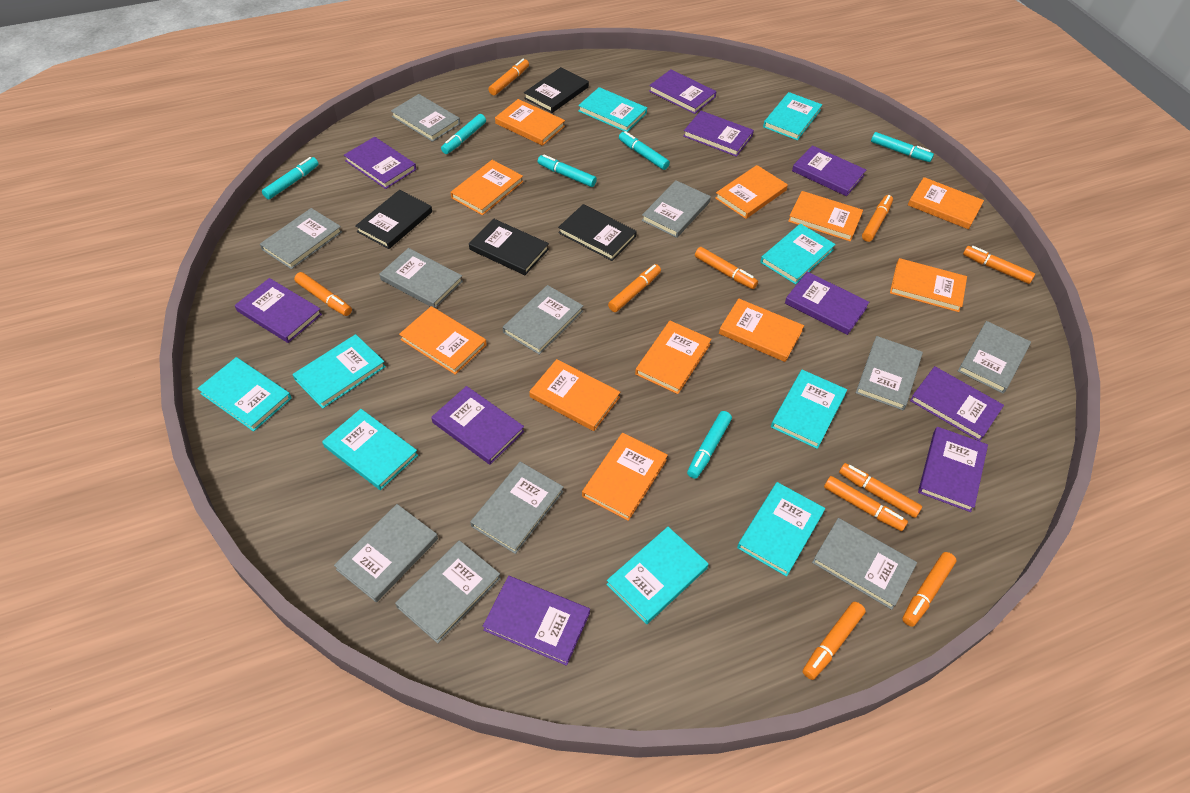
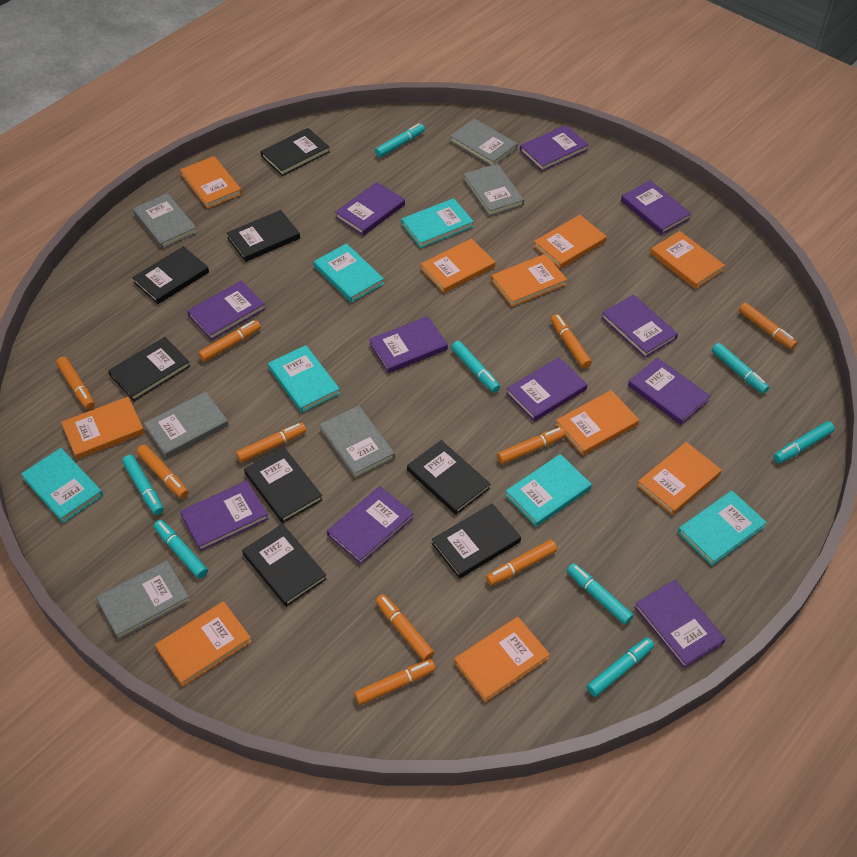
black book: 4 -> 8
grey book: 11 -> 6
orange book: 11 -> 10
purple book: 10 -> 11
turquoise book: 9 -> 6
turquoise marker: 6 -> 8

